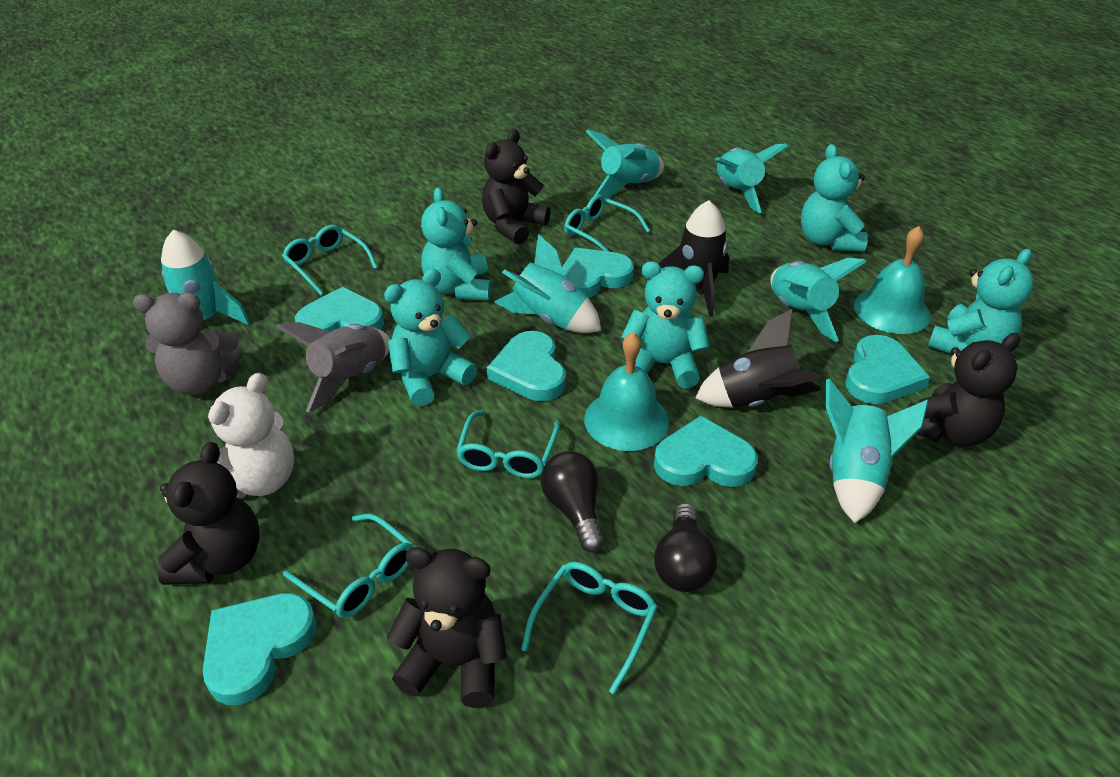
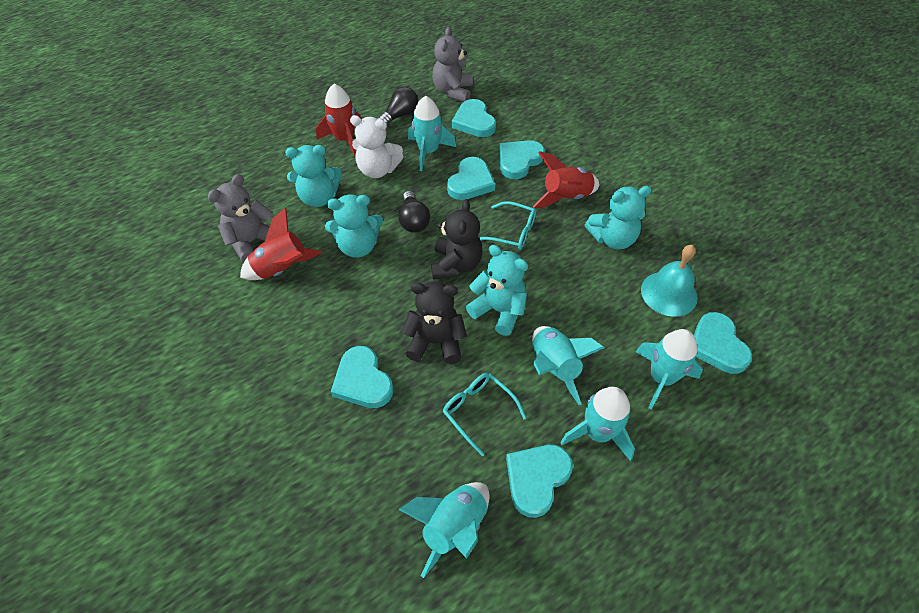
black rocket: 2 -> 0
black teddy bear: 4 -> 2
grey rocket: 1 -> 0
grey teddy bear: 1 -> 2
red rocket: 0 -> 3
turquoise bell: 2 -> 1
turquoise glasses: 5 -> 2
turquoise rocket: 6 -> 5
turquoise teddy bear: 5 -> 4

